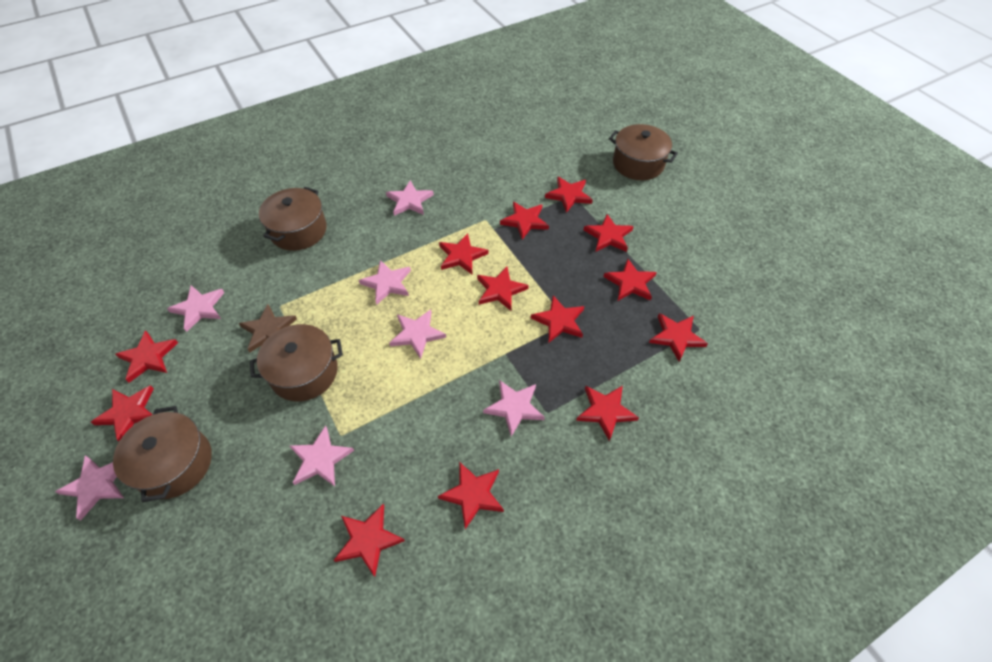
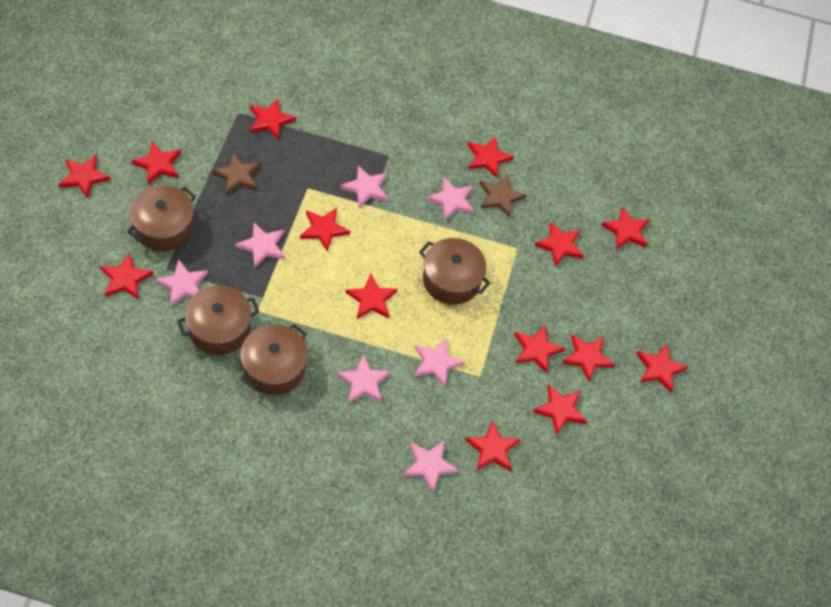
brown star: 1 -> 2
red star: 13 -> 14

